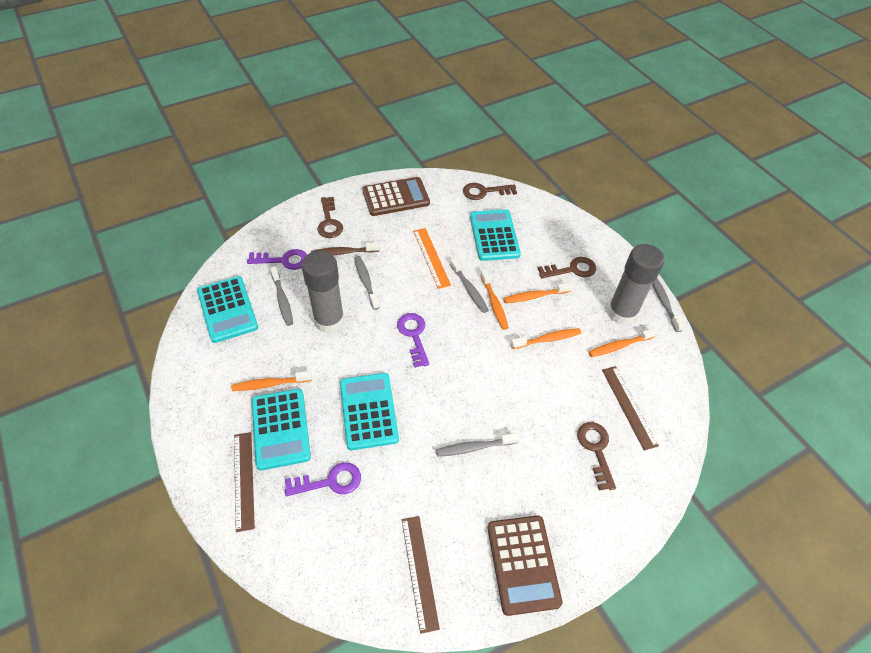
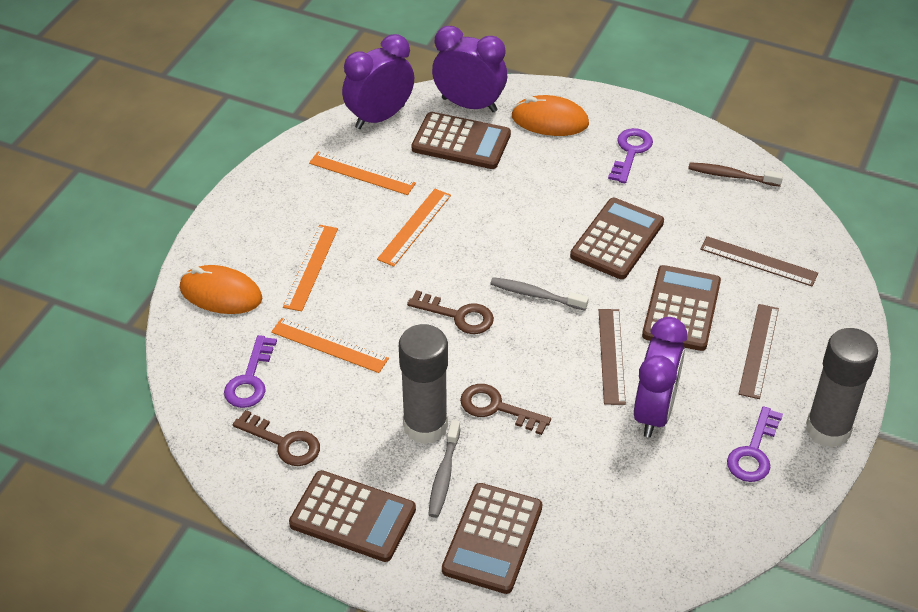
brown calculator: 2 -> 5
brown key: 4 -> 3
grey toothbrush: 5 -> 2
orange mouse: 0 -> 2
orange ruler: 1 -> 4
orange toothbrush: 5 -> 0
purple clock: 0 -> 3
turquoise calculator: 4 -> 0

